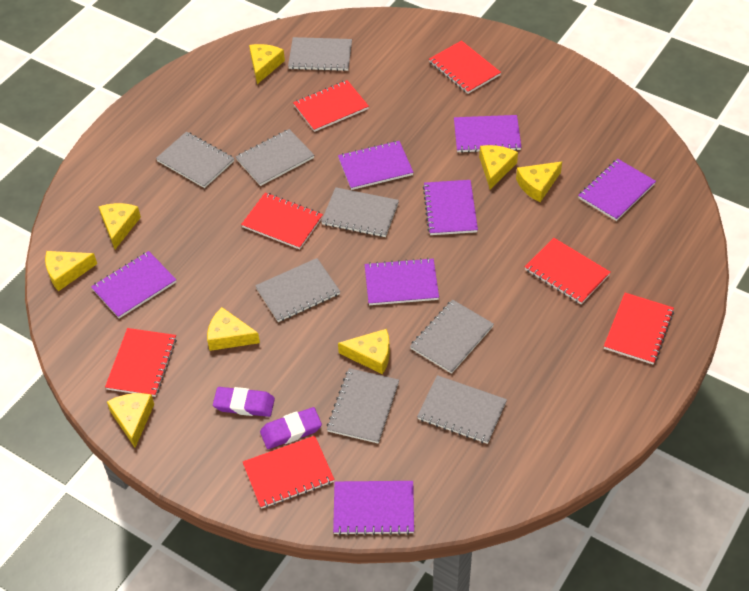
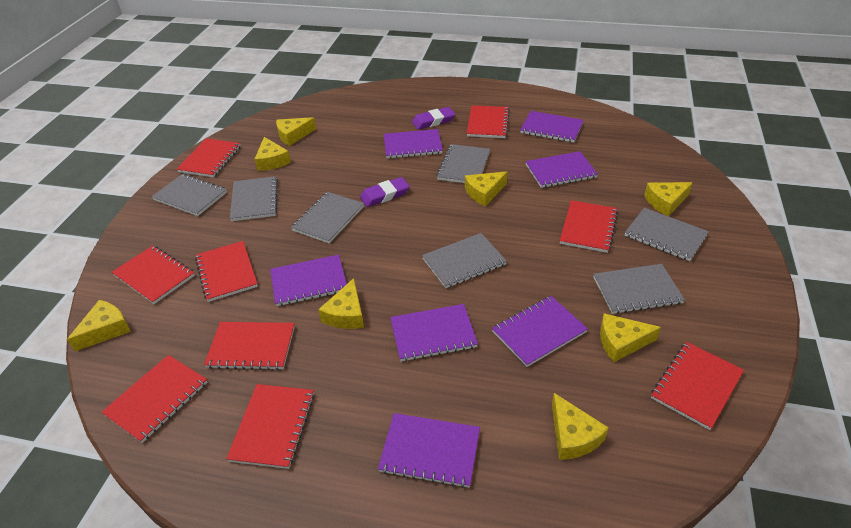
grey notebook: 8 -> 7
red notebook: 7 -> 9

